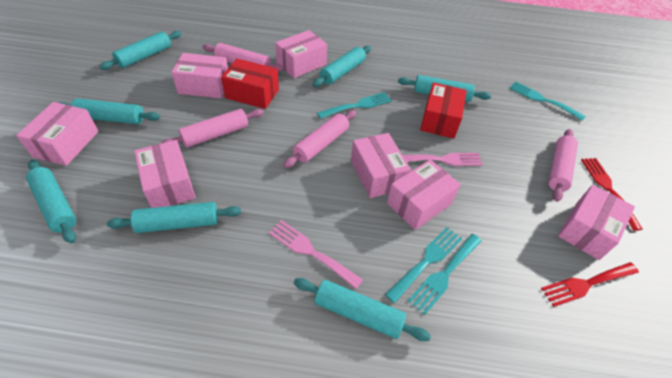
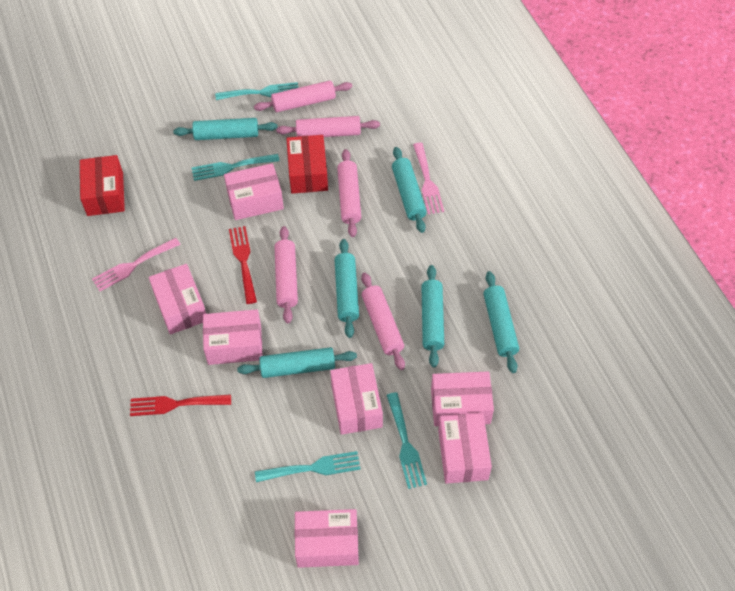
pink rolling pin: 4 -> 5
turquoise rolling pin: 7 -> 6

